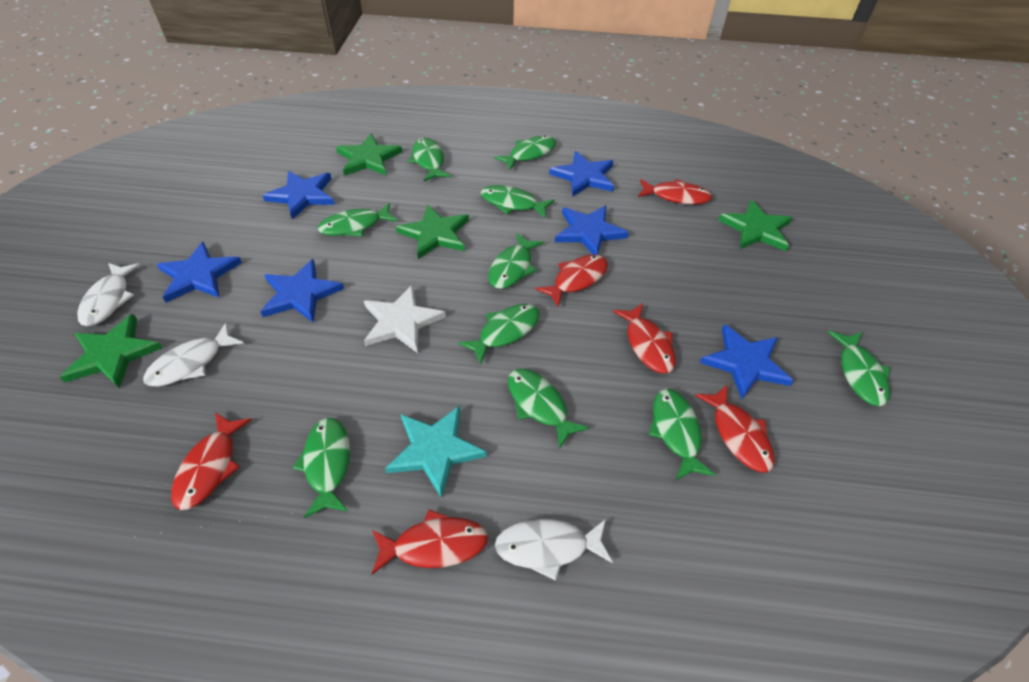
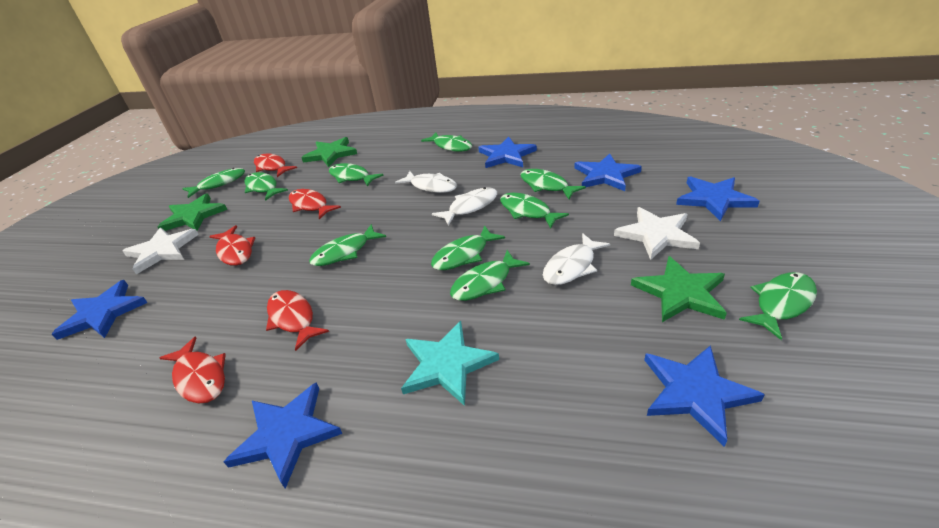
green star: 4 -> 3
red fish: 6 -> 5
white star: 1 -> 2

